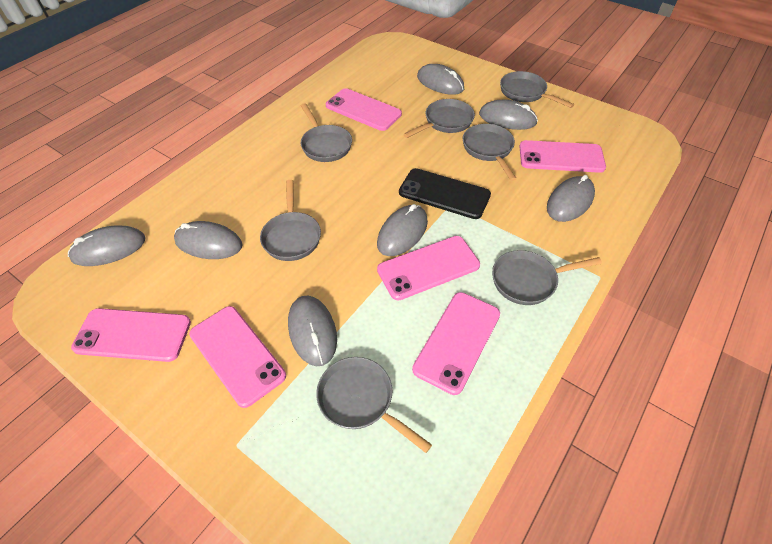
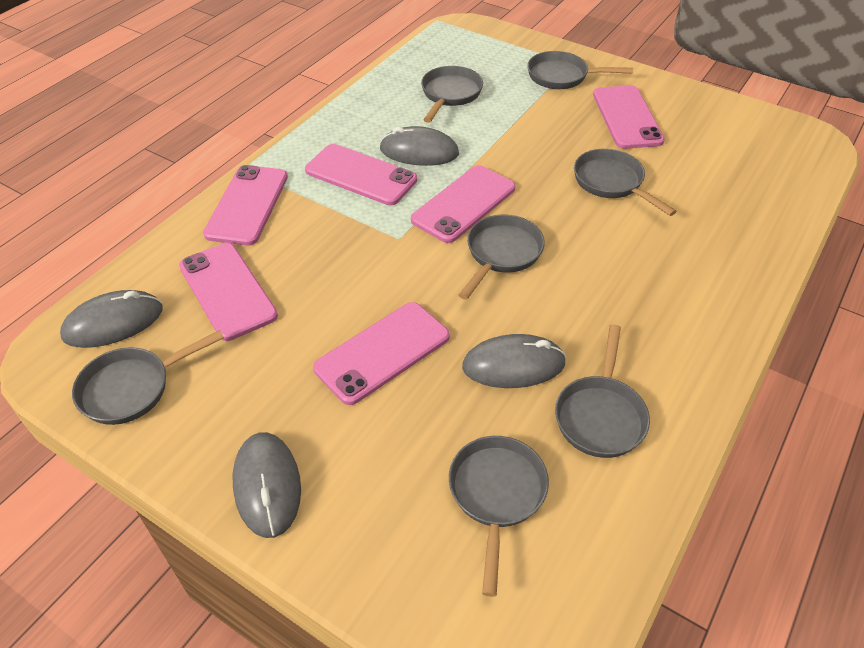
black phone: 1 -> 0
grey mouse: 7 -> 4

